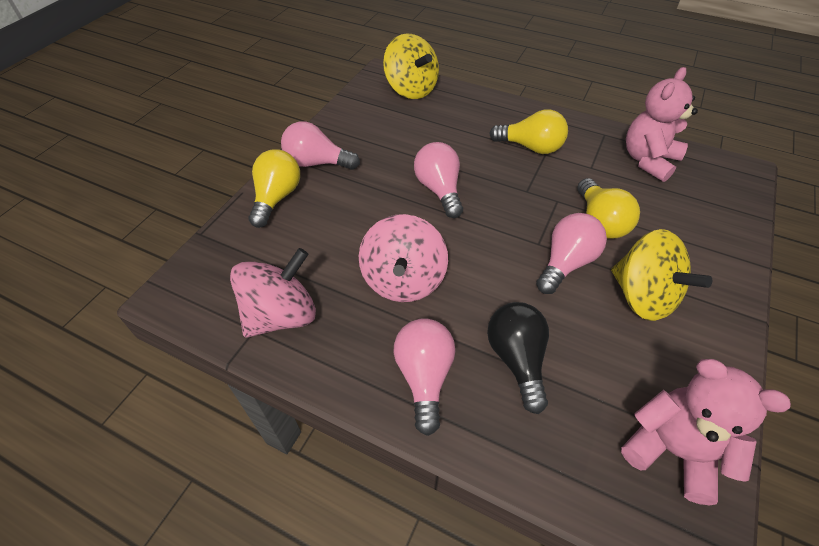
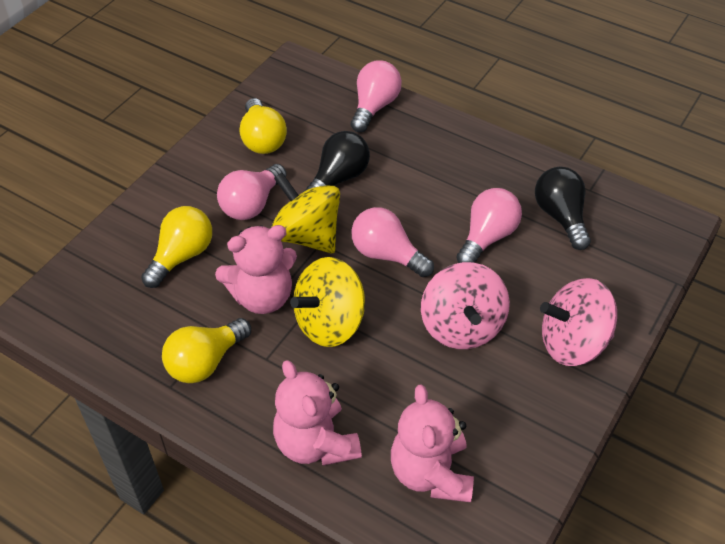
black light bulb: 1 -> 2
pink teddy bear: 2 -> 3

